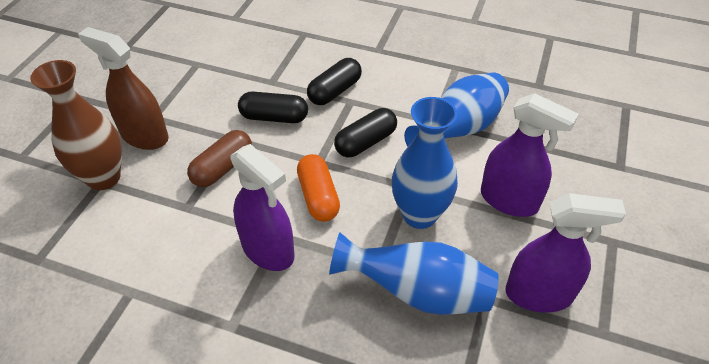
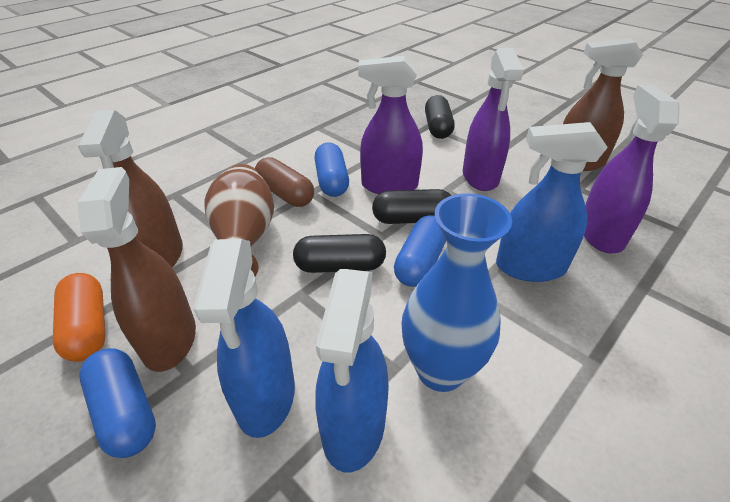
blue capsule: 0 -> 3
blue spray bottle: 0 -> 3
blue vase: 3 -> 1
brown spray bottle: 1 -> 3

